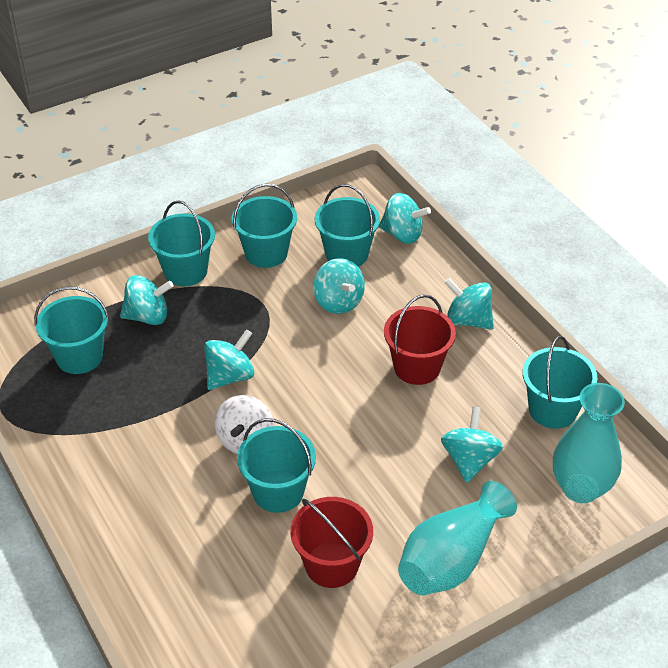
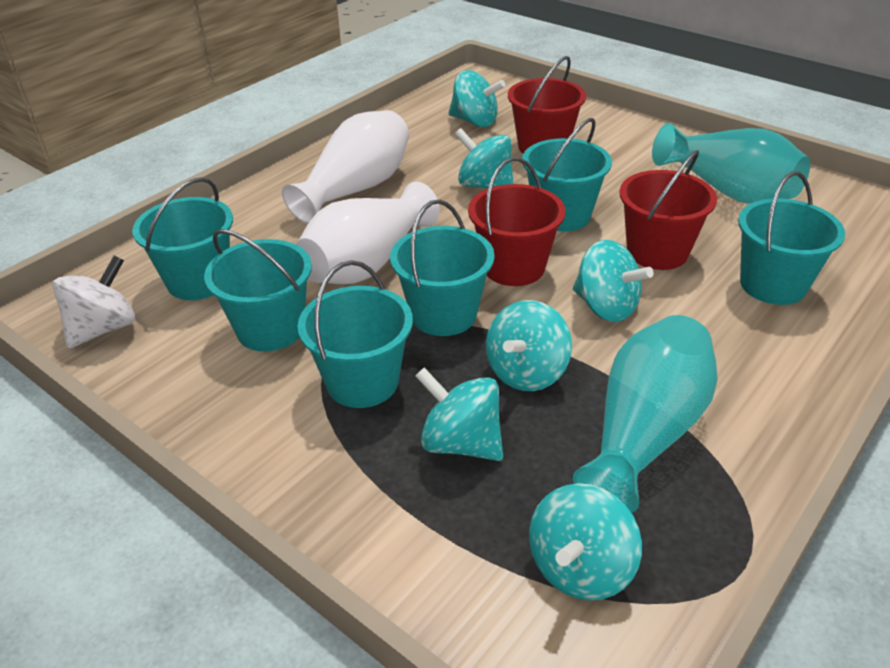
red bucket: 2 -> 3
white vase: 0 -> 2

